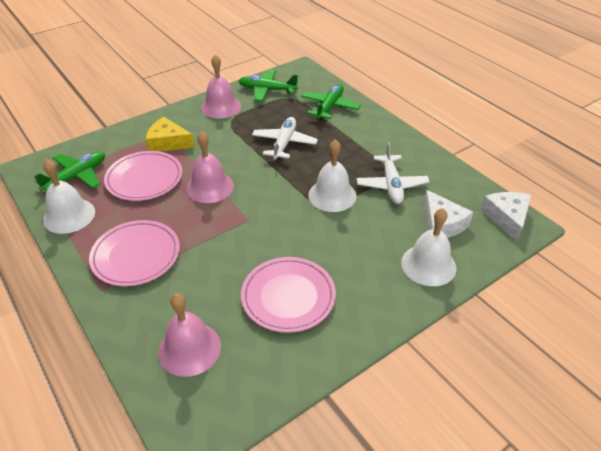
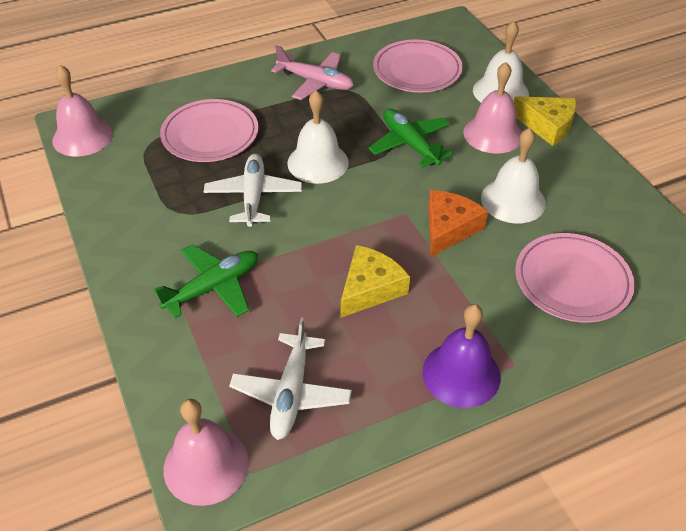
green plane: 3 -> 2
orange cheese: 0 -> 1
pink plane: 0 -> 1
purple bell: 0 -> 1
white cheese: 2 -> 0
yellow cheese: 1 -> 2

